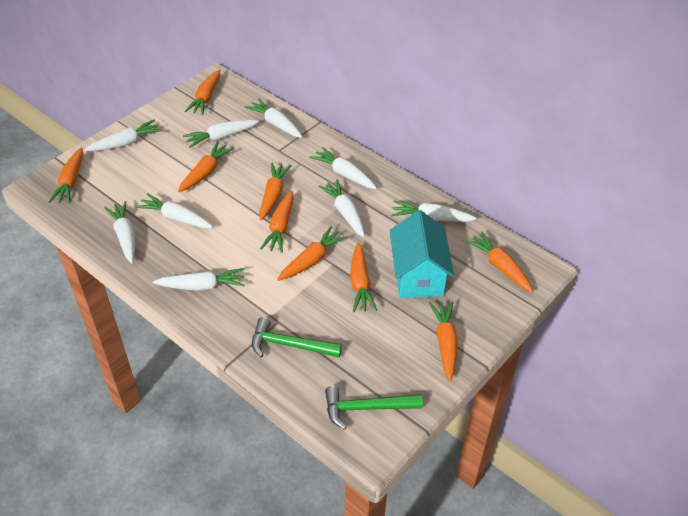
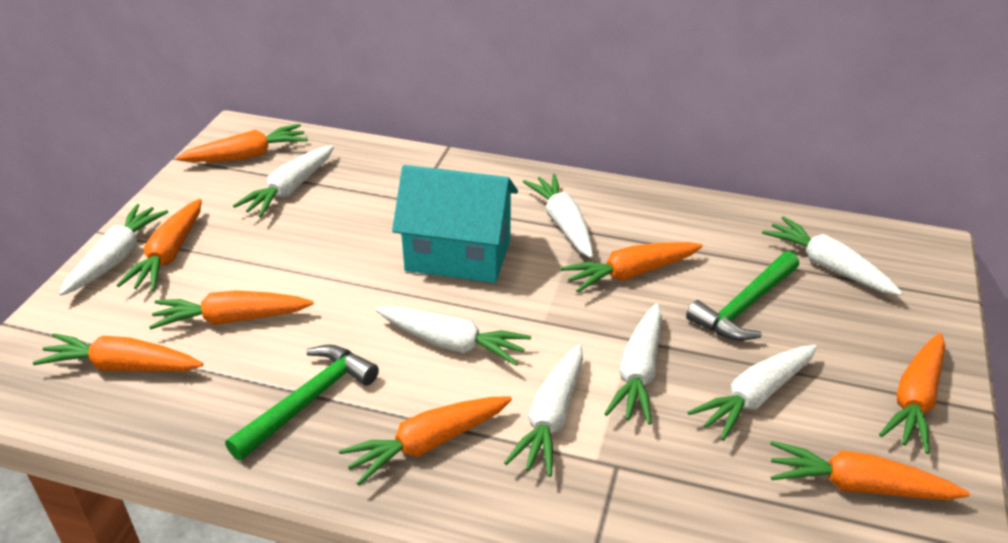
orange carrot: 9 -> 8
white carrot: 9 -> 8

